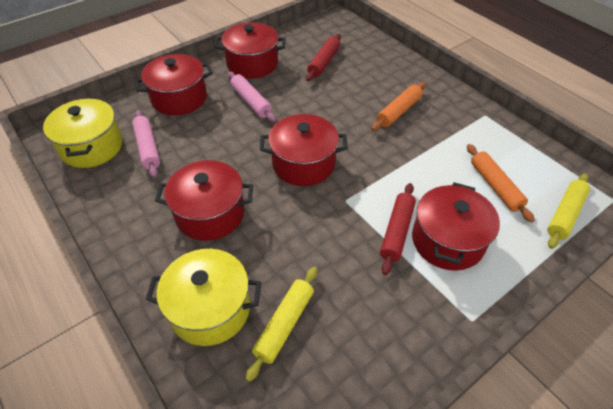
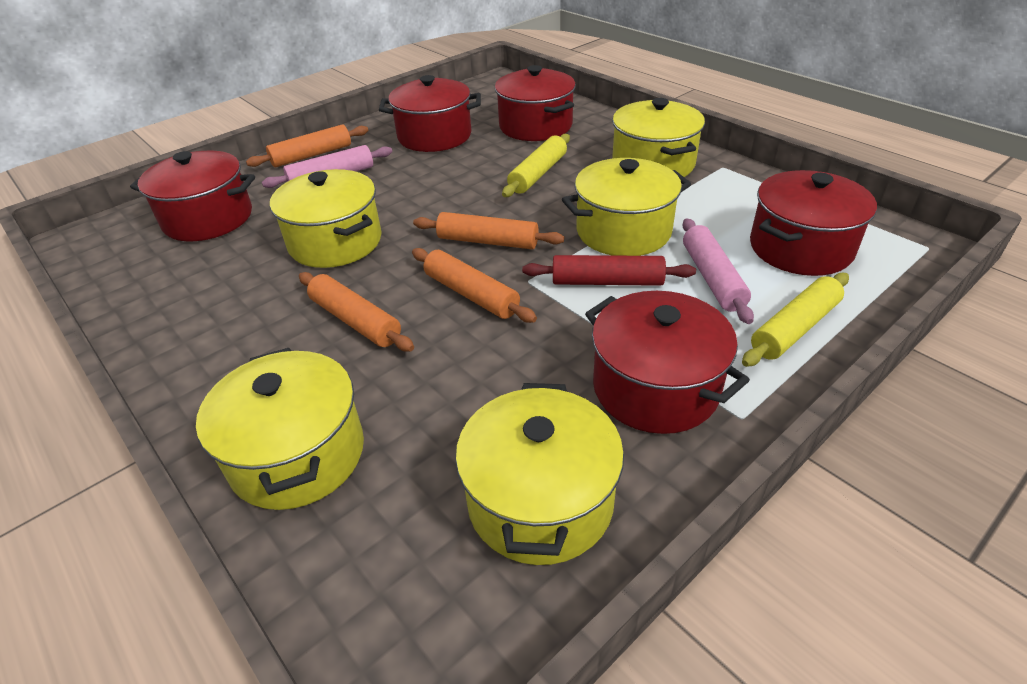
orange rolling pin: 2 -> 4
red rolling pin: 2 -> 1
yellow pot: 2 -> 5

